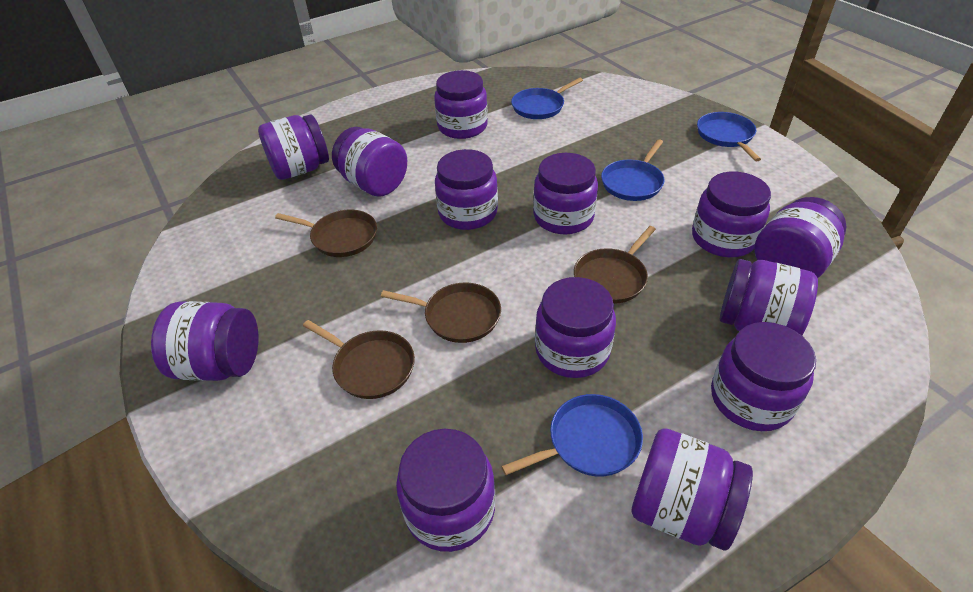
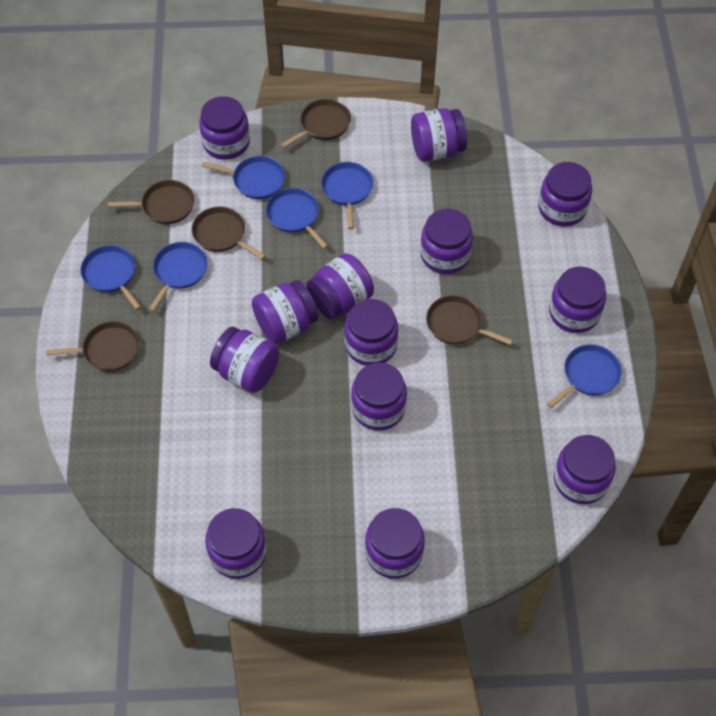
blue pan: 4 -> 6
brown pan: 4 -> 5

